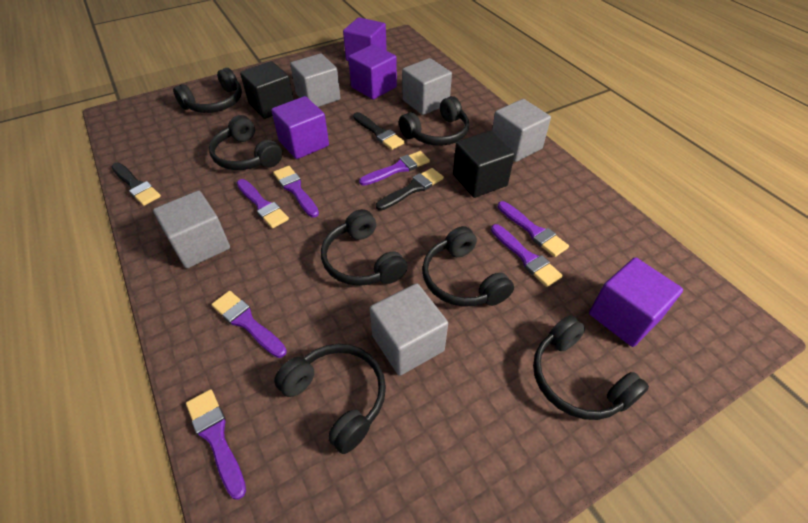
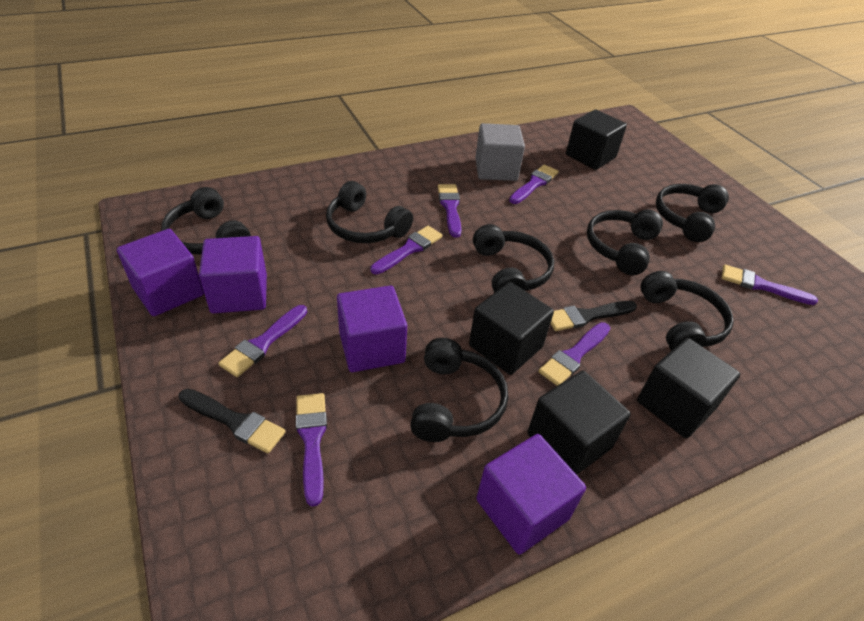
black brush: 3 -> 2
black cube: 2 -> 4
grey cube: 5 -> 1

